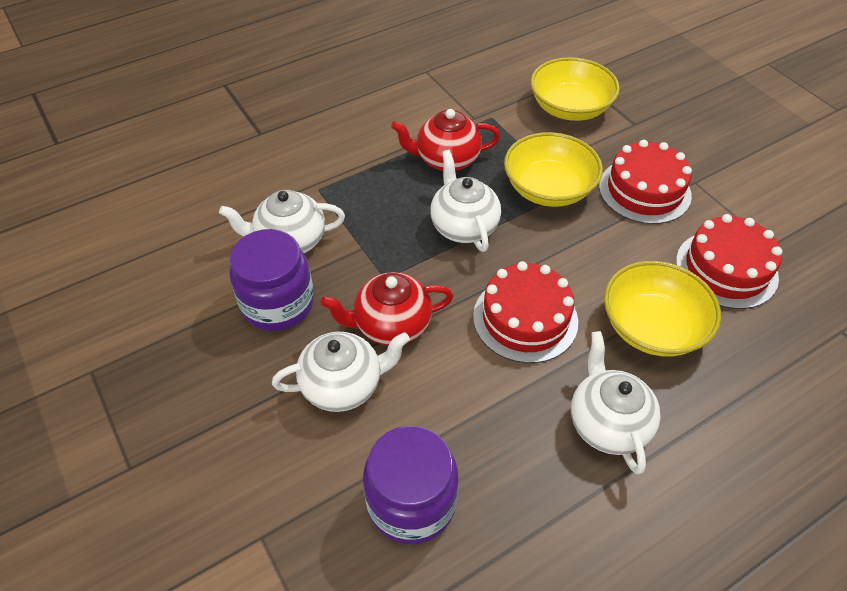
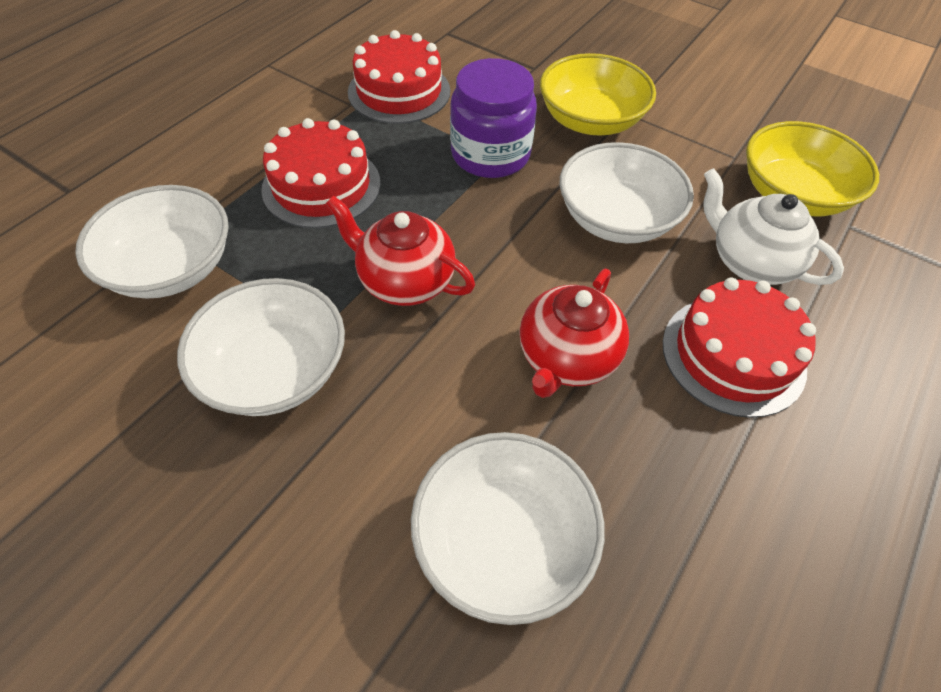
purple jar: 2 -> 1
white bowl: 0 -> 4
white teapot: 4 -> 1
yellow bowl: 3 -> 2

